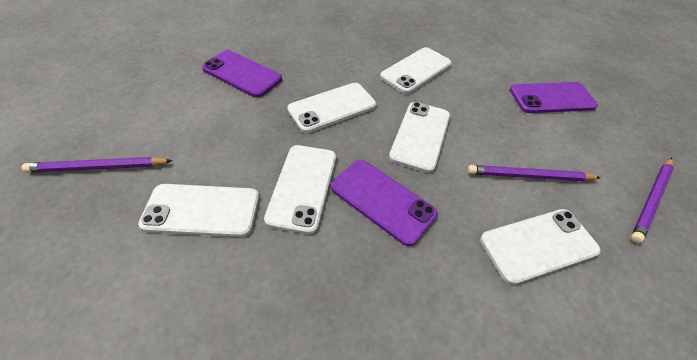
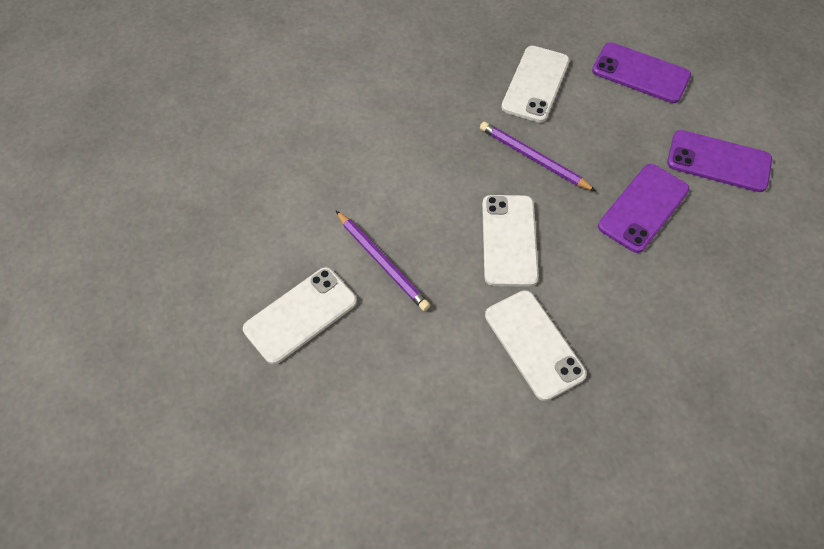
purple pencil: 3 -> 2
white phone: 6 -> 4

